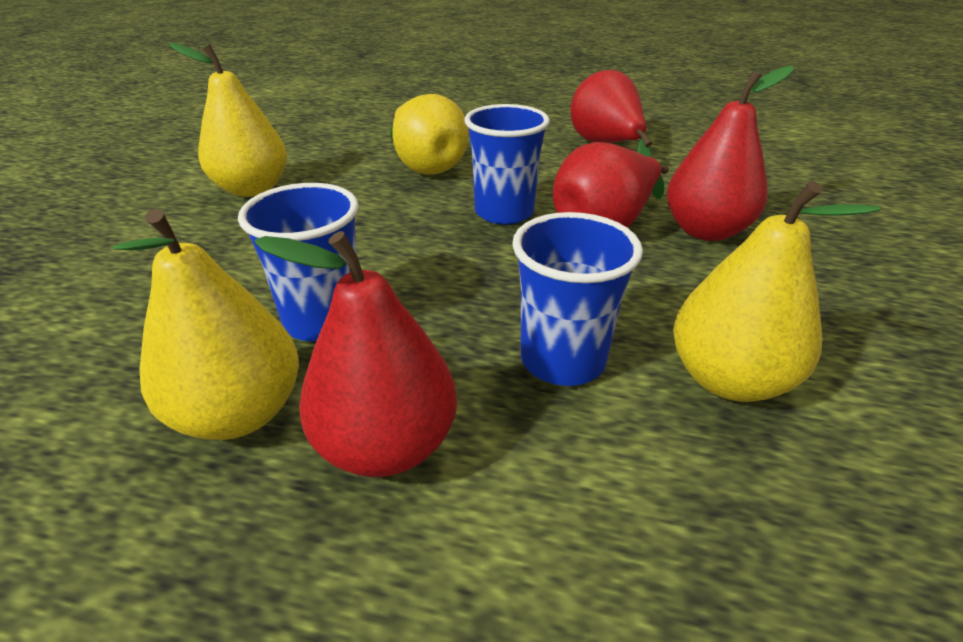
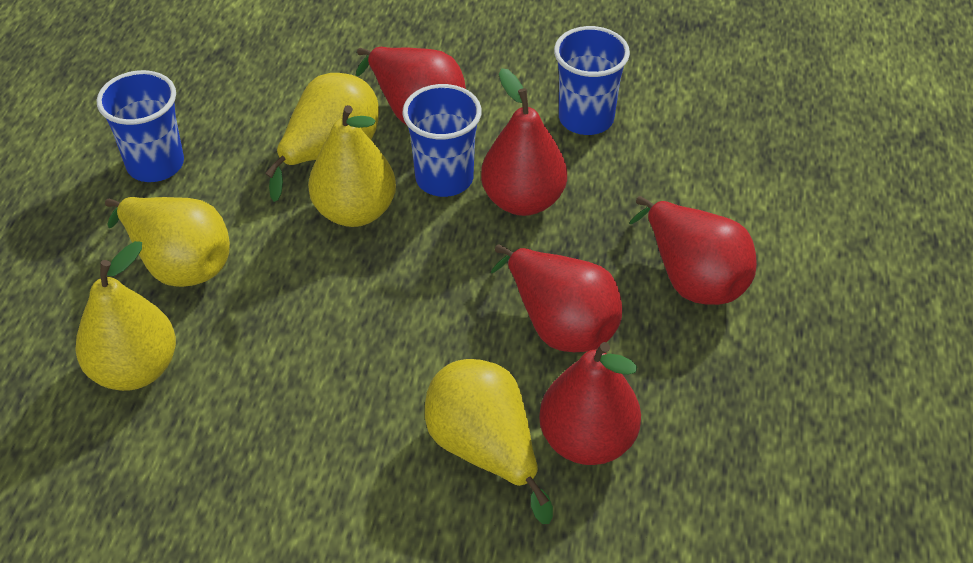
red pear: 4 -> 5
yellow pear: 4 -> 5

